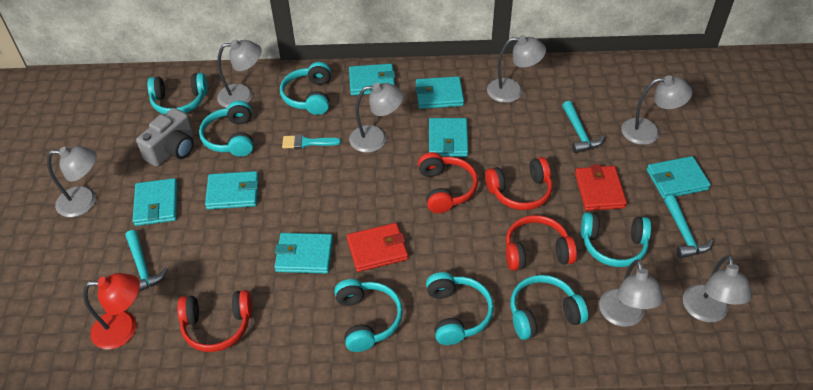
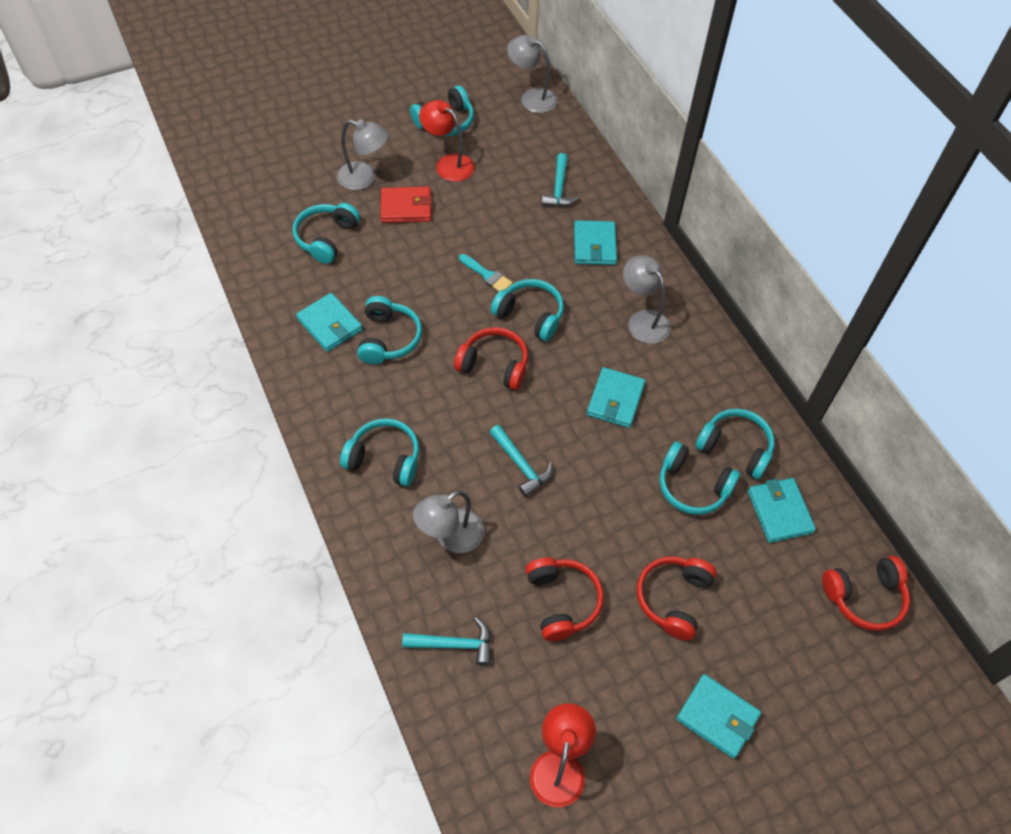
grey camera: 1 -> 0
grey lamp: 7 -> 4
red lamp: 1 -> 2
red wallet: 2 -> 1
turquoise wallet: 7 -> 5

